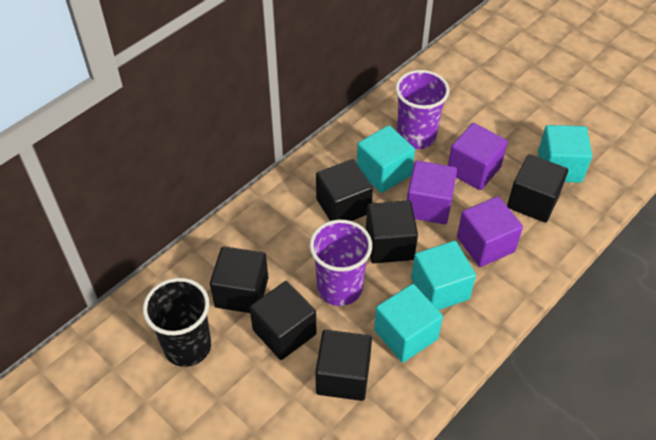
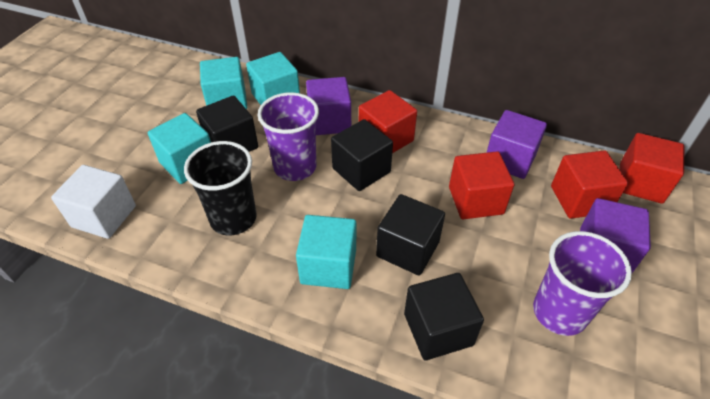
black cube: 6 -> 4
red cube: 0 -> 4
white cube: 0 -> 1

